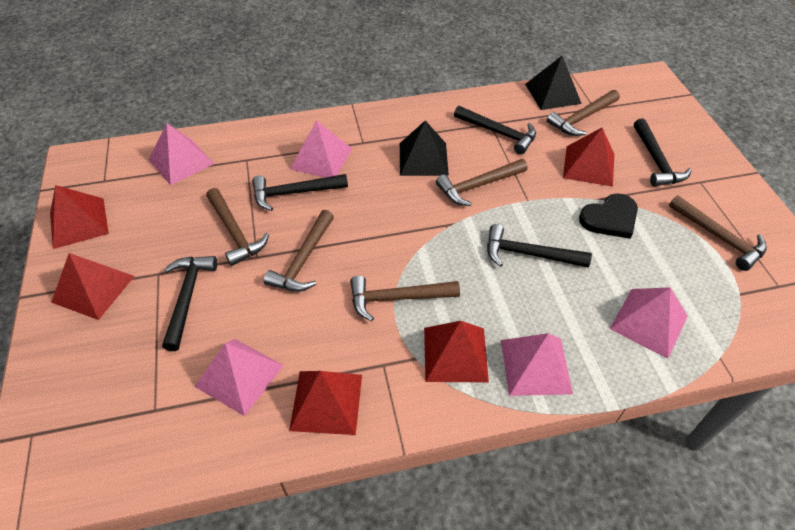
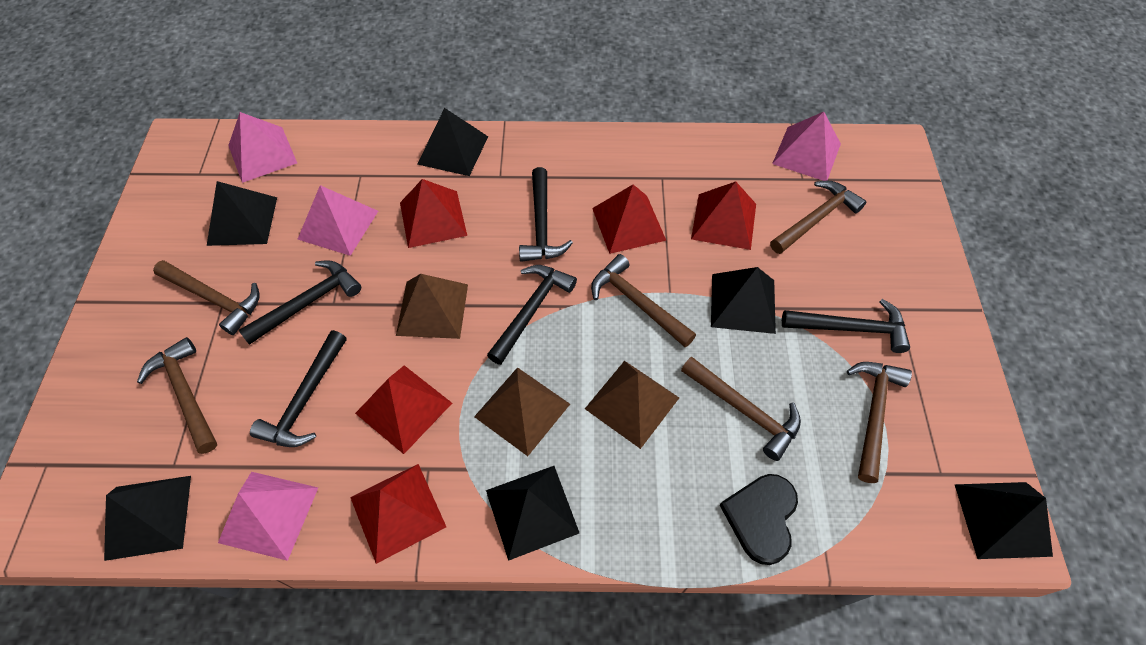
black pyramid: 2 -> 6
brown pyramid: 0 -> 3
pink pyramid: 5 -> 4

